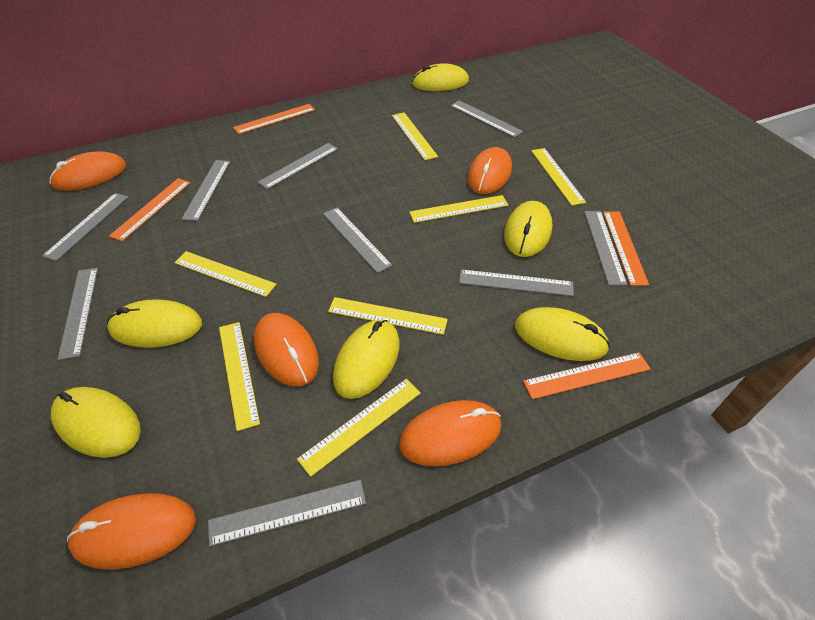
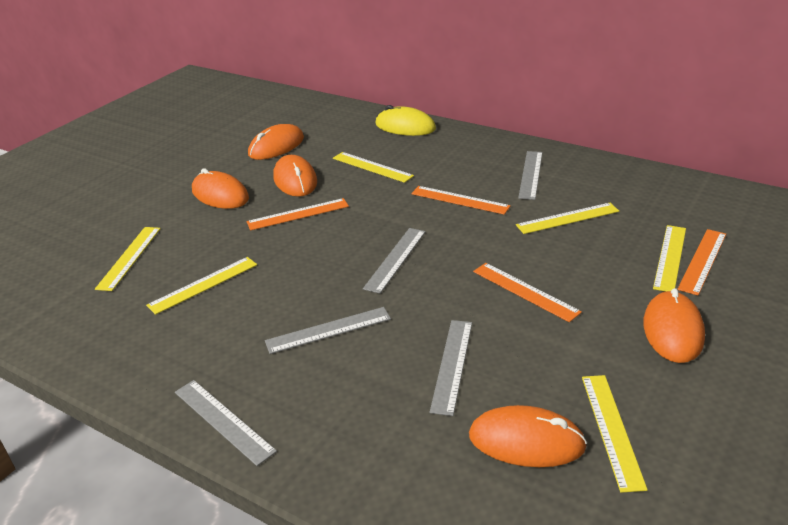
grey ruler: 9 -> 5
yellow mouse: 6 -> 1
yellow ruler: 7 -> 6

